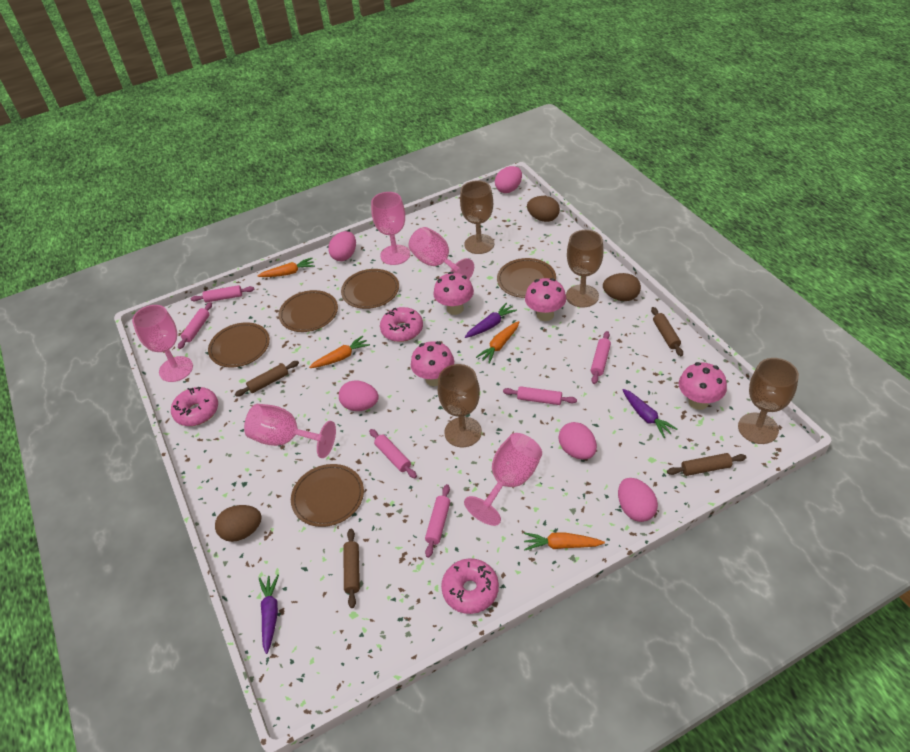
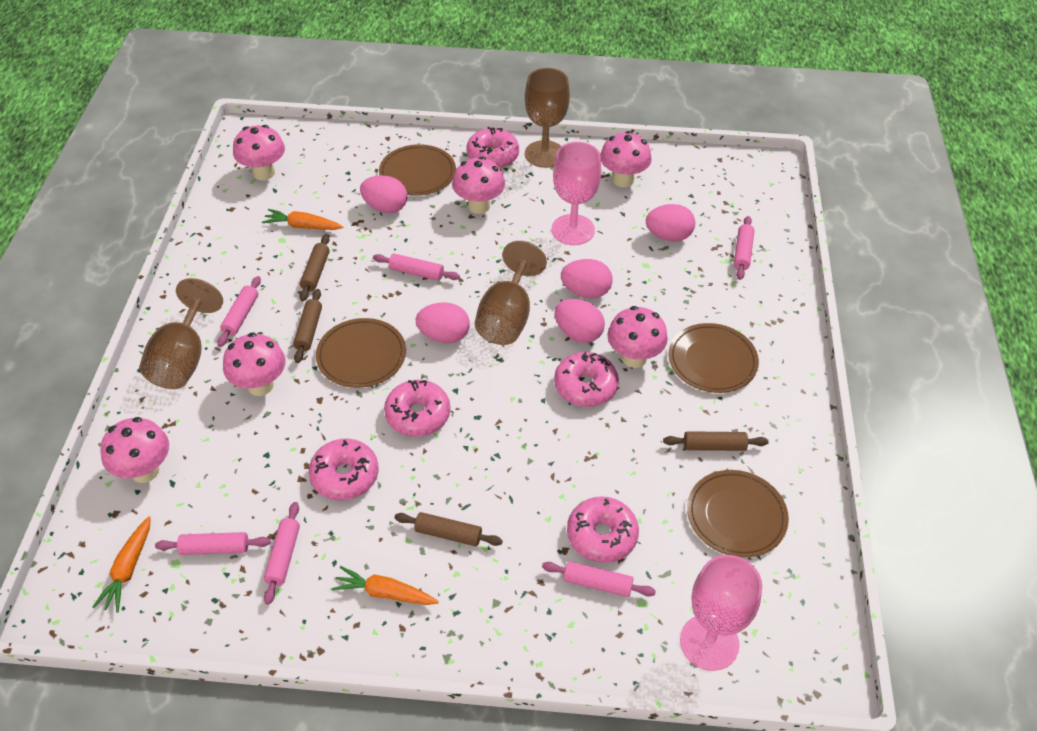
brown egg: 3 -> 0
brown goblet: 4 -> 3
brown plate: 5 -> 4
orange carrot: 4 -> 3
pink donut: 3 -> 5
pink goblet: 5 -> 2
pink mushroom: 4 -> 6
purple carrot: 3 -> 0

